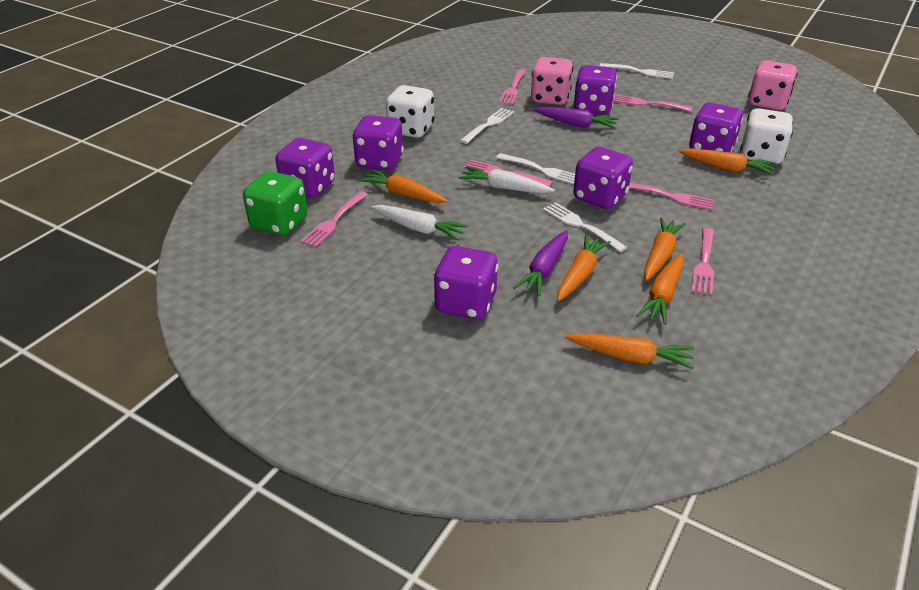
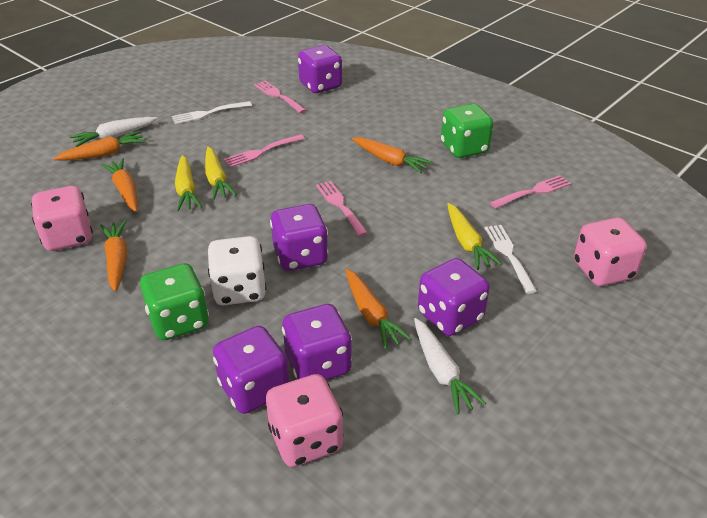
green dice: 1 -> 2
orange carrot: 6 -> 5
pink dice: 2 -> 3
pink fork: 6 -> 4
purple carrot: 2 -> 0
purple dice: 6 -> 5
white dice: 2 -> 1
white fork: 4 -> 2
yellow carrot: 0 -> 3

